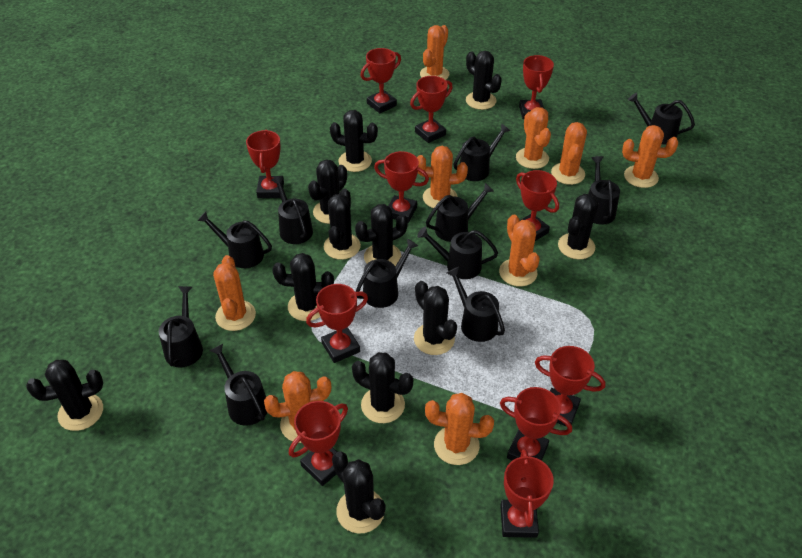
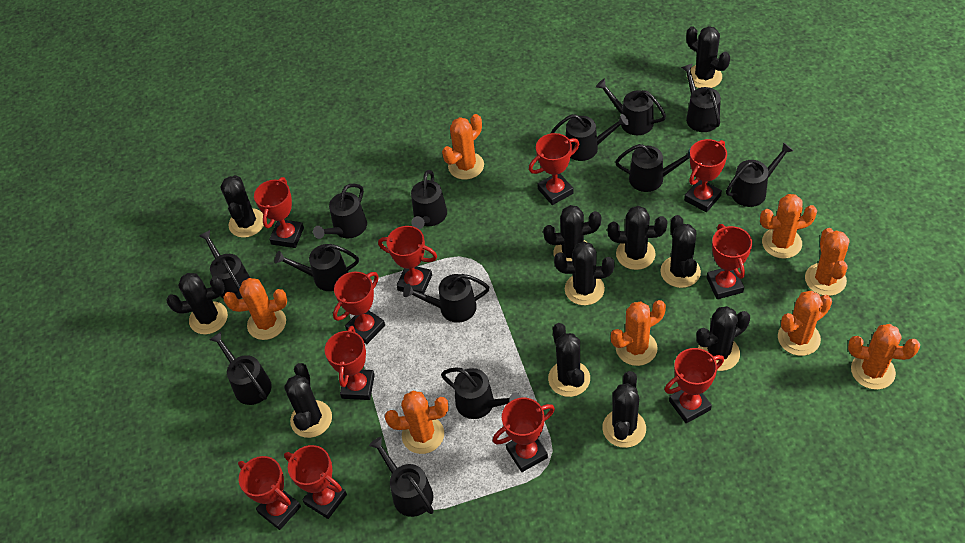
black watering can: 11 -> 13
orange cactus: 9 -> 8

